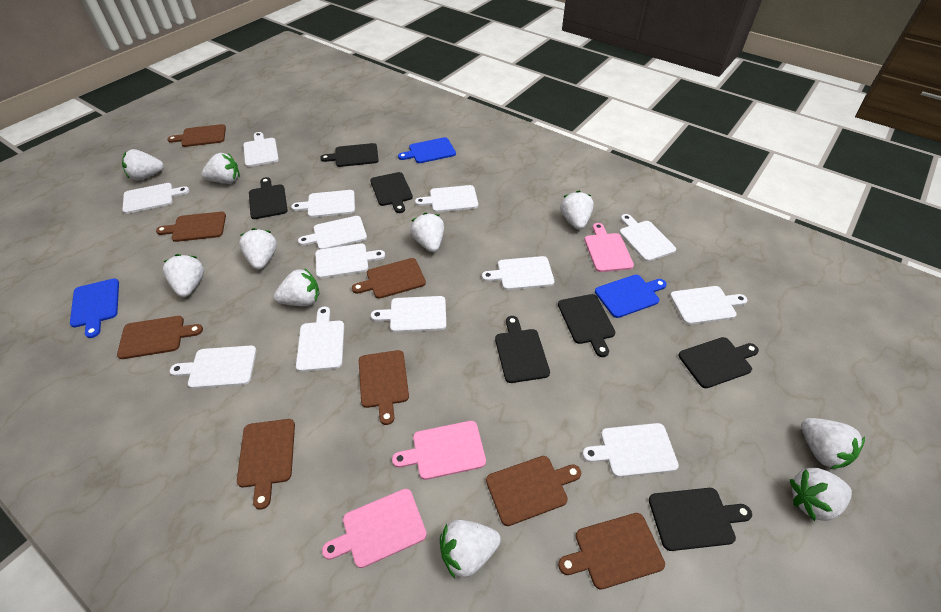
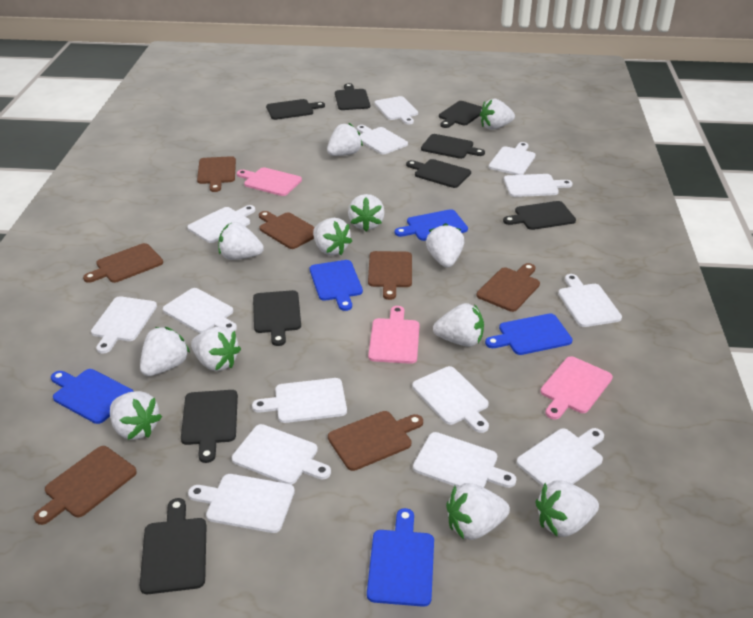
black cutting board: 7 -> 9
blue cutting board: 3 -> 5
brown cutting board: 8 -> 7
white cutting board: 13 -> 14
white strawberry: 10 -> 12

